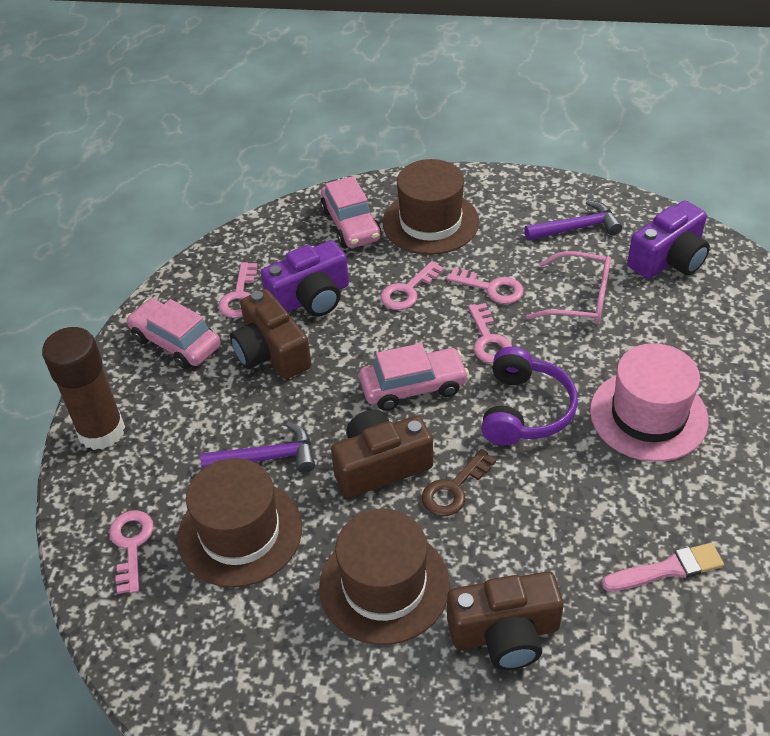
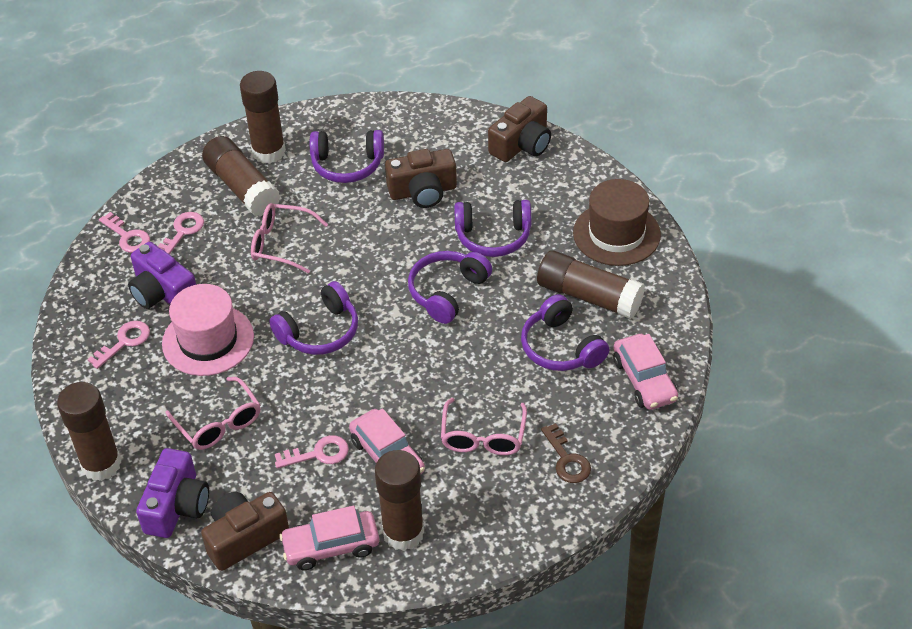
brown glue stick: 1 -> 5
brown hat: 3 -> 1
pink brush: 1 -> 0
pink glasses: 1 -> 3
pink key: 5 -> 4
purple hammer: 2 -> 0
purple headphones: 1 -> 5

